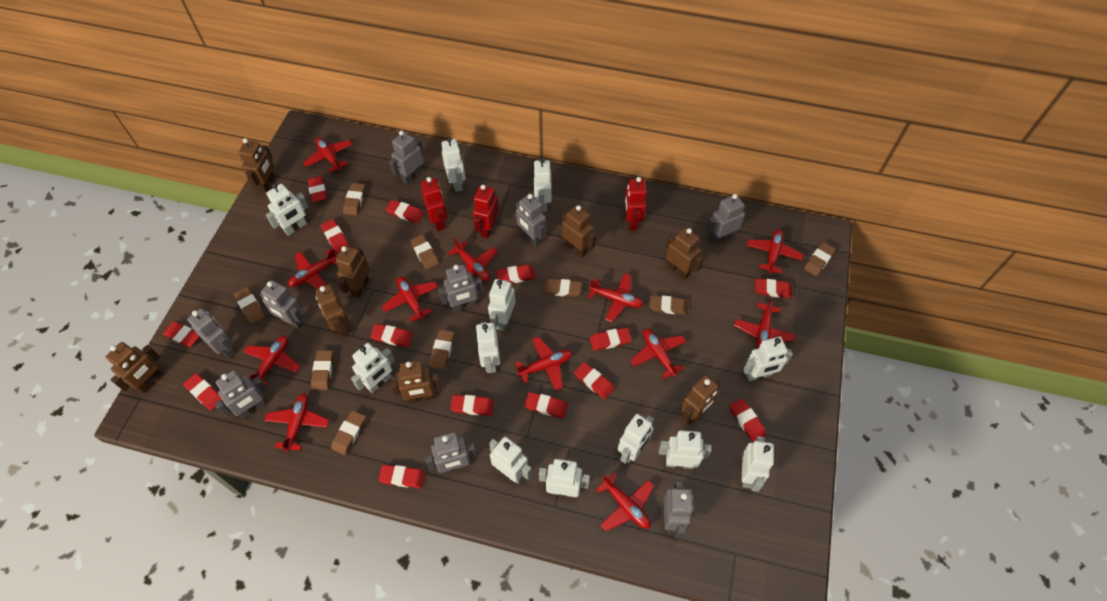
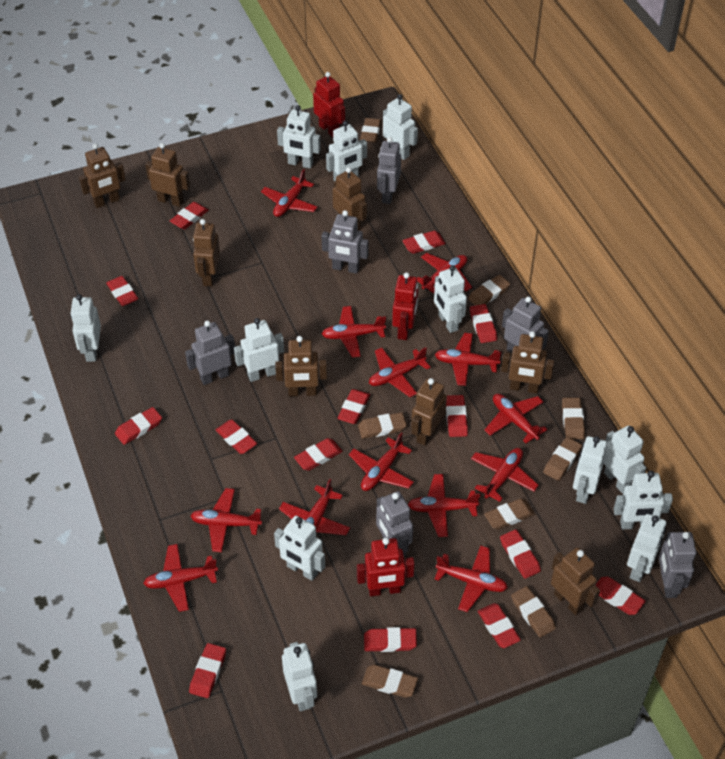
brown eraser: 9 -> 8
grey robot: 9 -> 6
red plane: 12 -> 13

